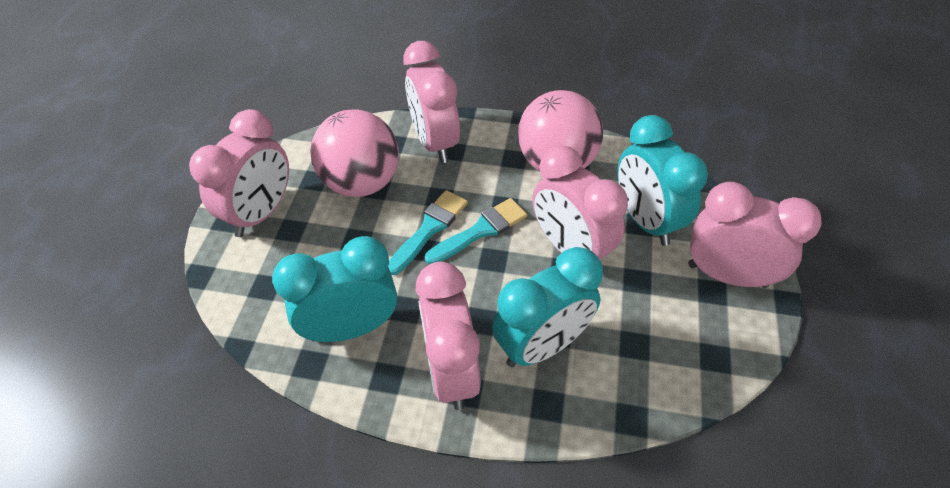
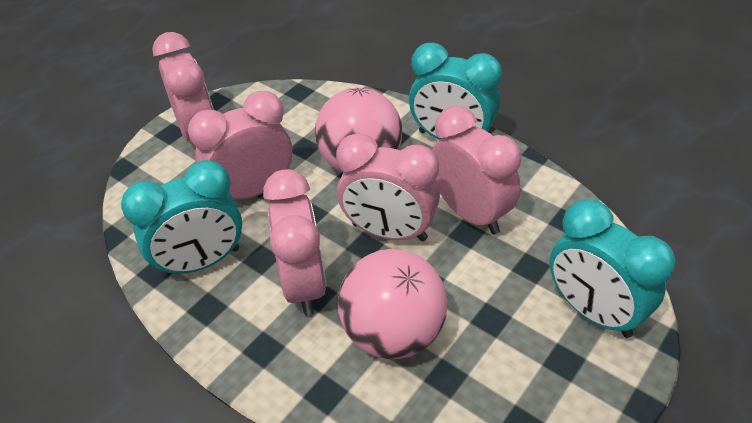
turquoise brush: 2 -> 0

